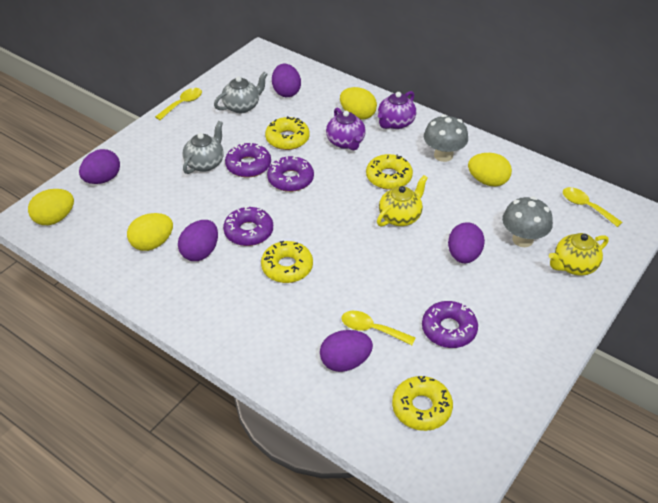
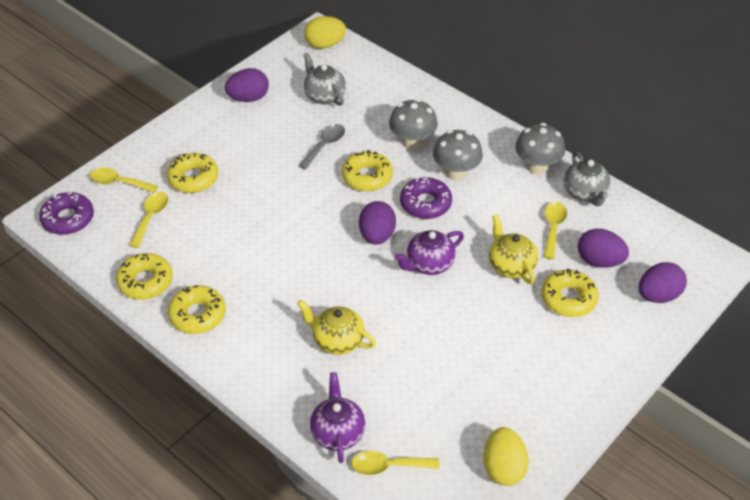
grey mushroom: 2 -> 3
grey spoon: 0 -> 1
purple donut: 4 -> 2
purple egg: 5 -> 4
yellow donut: 4 -> 5
yellow egg: 4 -> 2
yellow spoon: 3 -> 4

